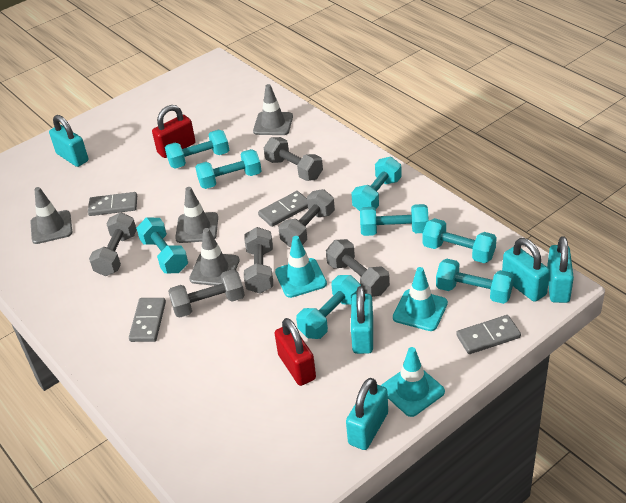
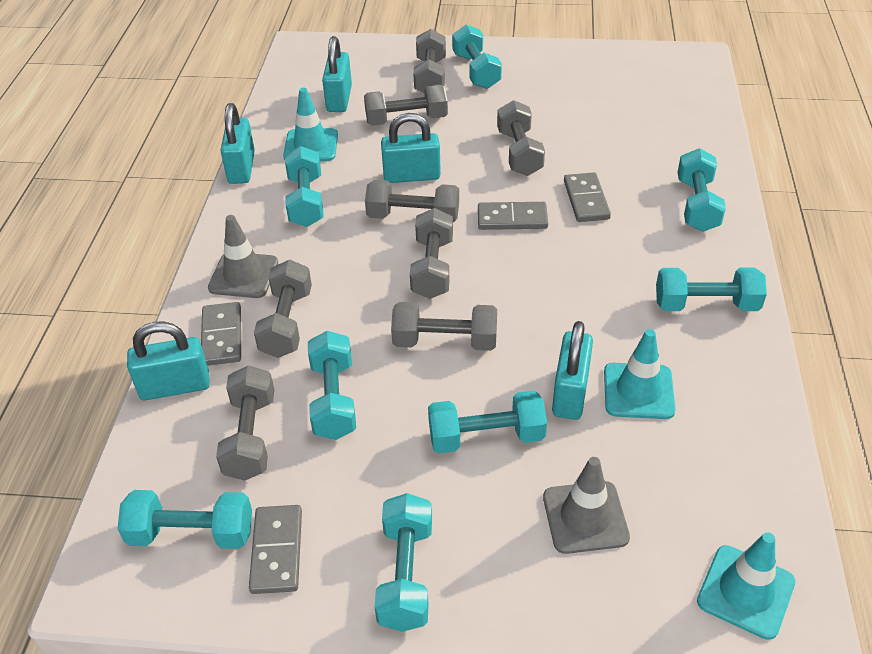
grey dumbbell: 6 -> 8
grey traffic cone: 4 -> 2
red padlock: 2 -> 0

